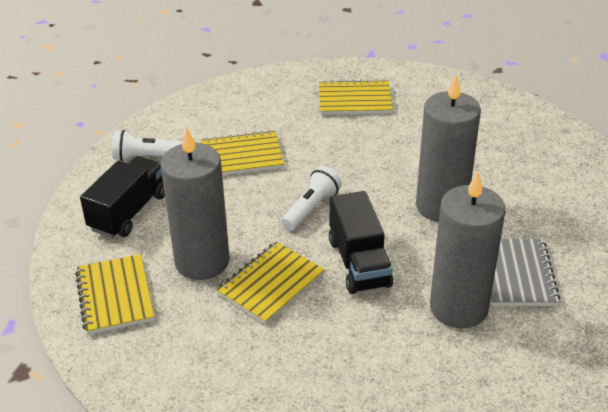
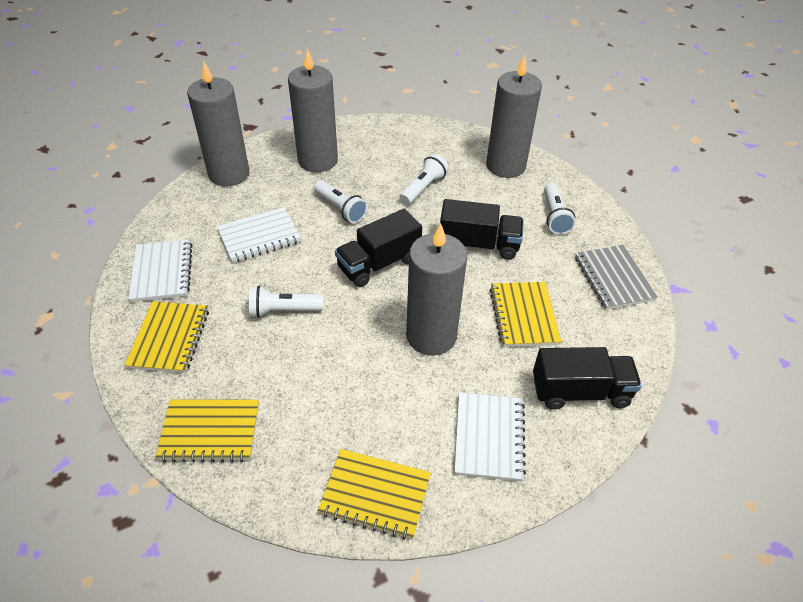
black truck: 2 -> 3
grey candle: 3 -> 4
white flashlight: 2 -> 4
white notebook: 0 -> 3

